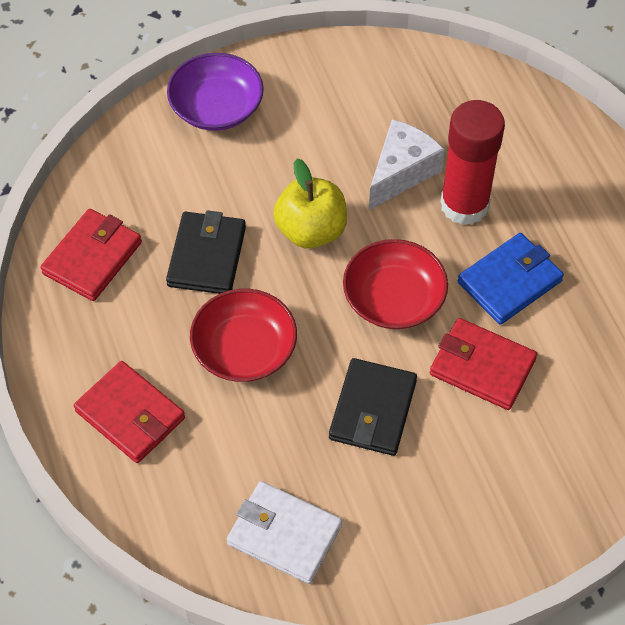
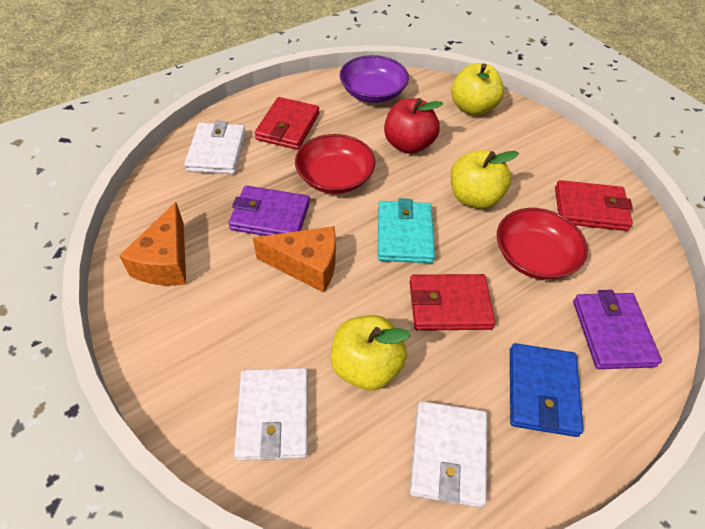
black wallet: 2 -> 0
orange cheese: 0 -> 2
purple wallet: 0 -> 2
red apple: 0 -> 1
red glue stick: 1 -> 0
turquoise wallet: 0 -> 1
white cheese: 1 -> 0
white wallet: 1 -> 3
yellow apple: 1 -> 3

